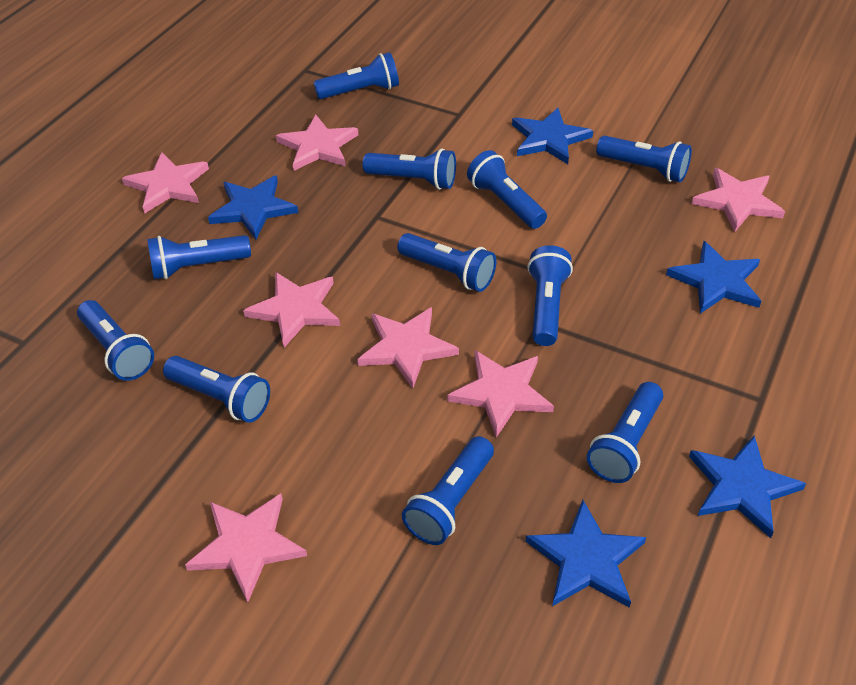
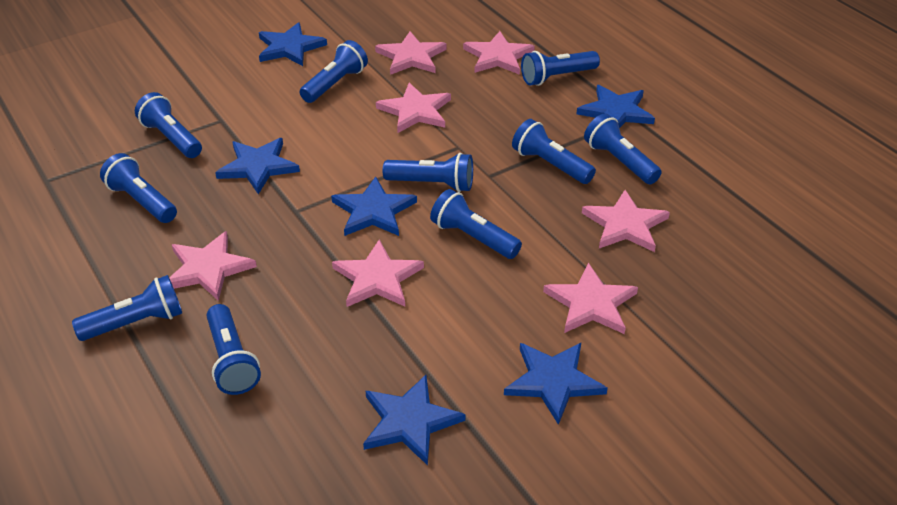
blue flashlight: 11 -> 10
blue star: 5 -> 6

